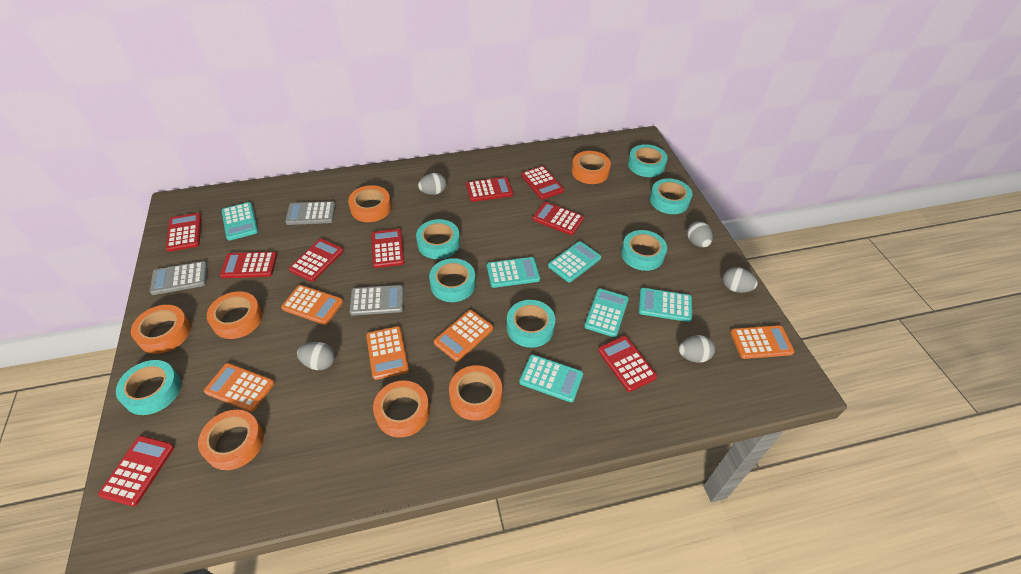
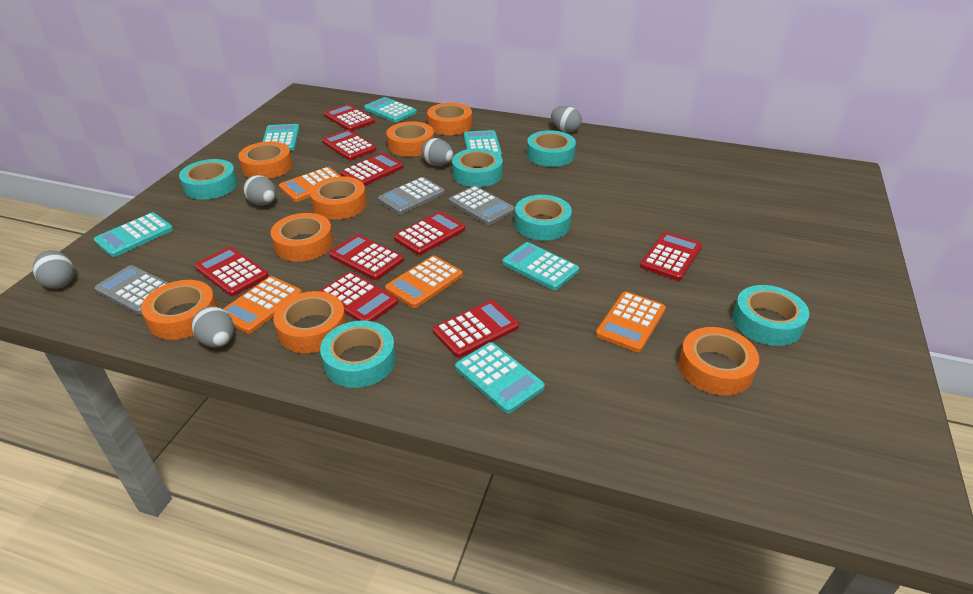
orange calculator: 5 -> 4
orange tape: 7 -> 8
turquoise tape: 7 -> 6

